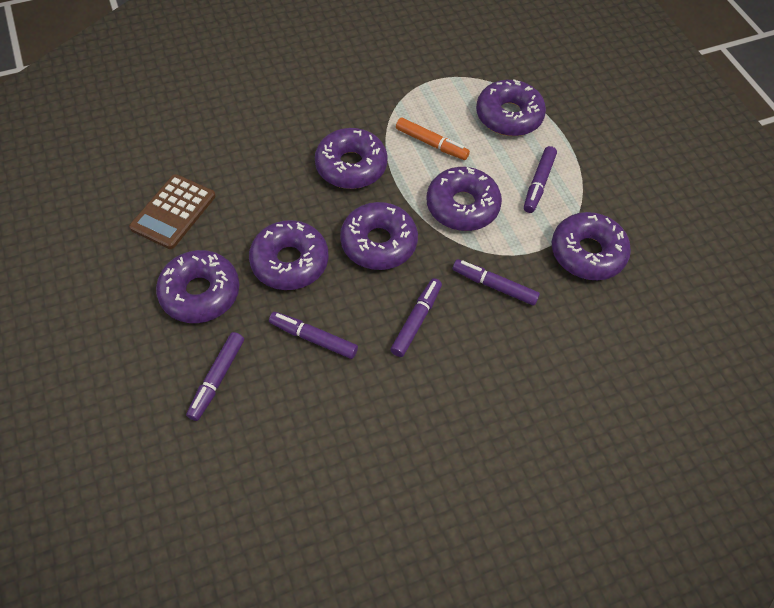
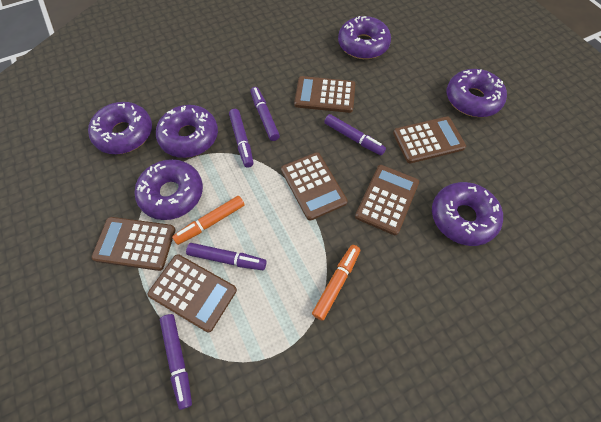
brown calculator: 1 -> 6
orange marker: 1 -> 2
purple donut: 7 -> 6

